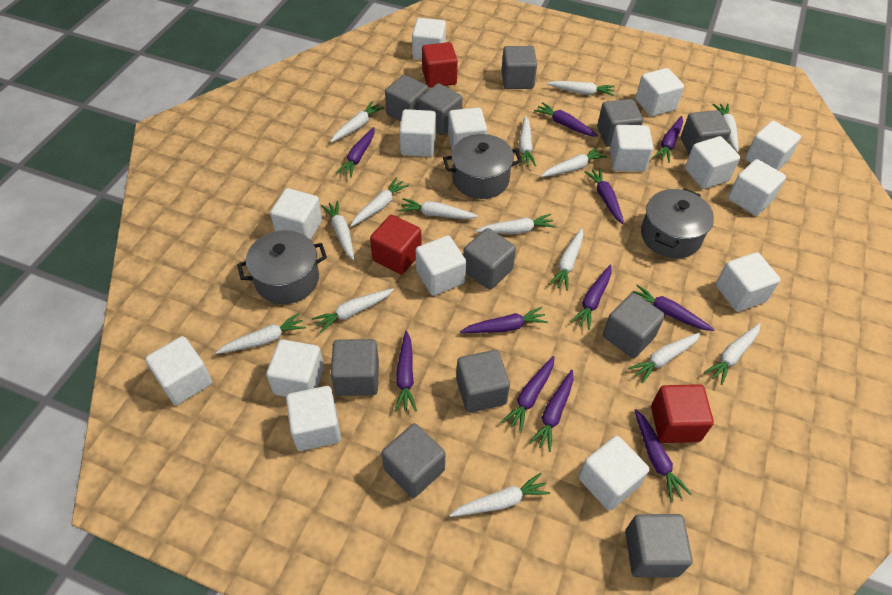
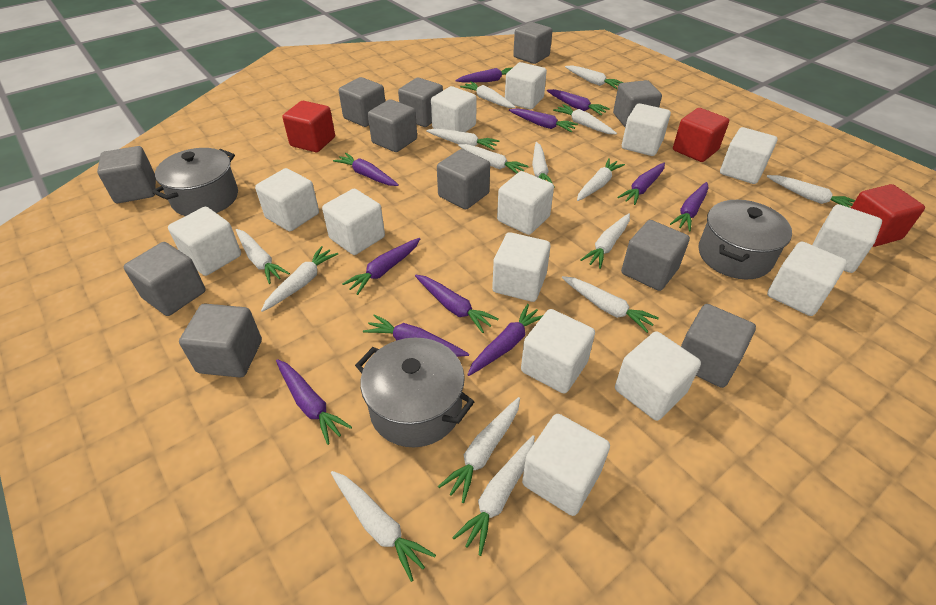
white cube: 15 -> 14

